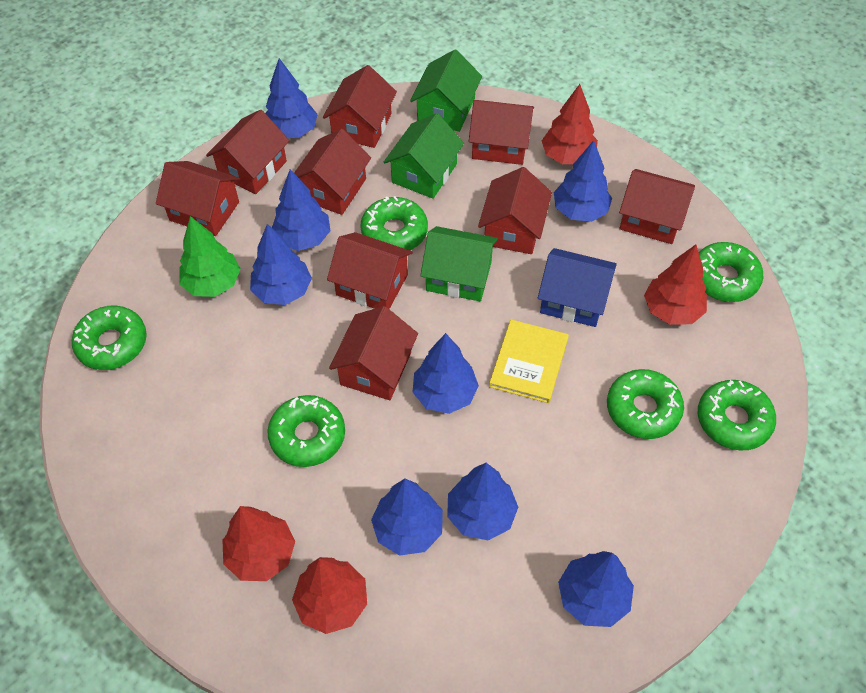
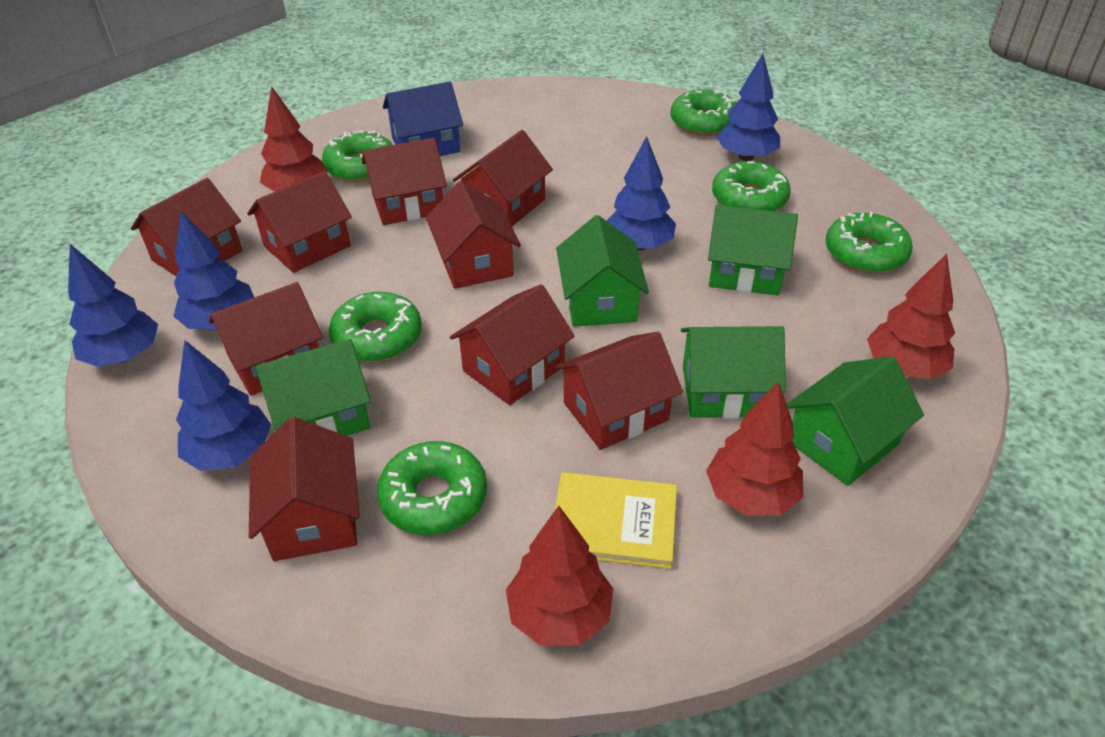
blue tree: 8 -> 5
green house: 3 -> 5
green tree: 1 -> 0

